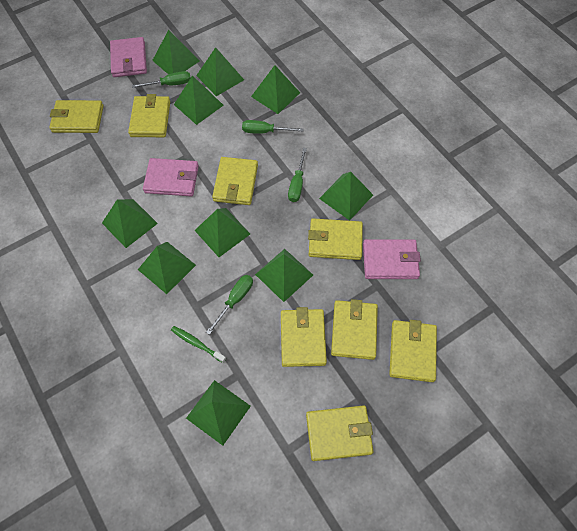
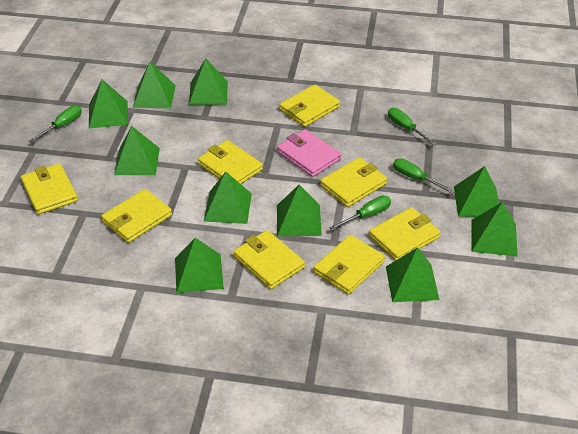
green toothbrush: 1 -> 0
pink wallet: 3 -> 1

